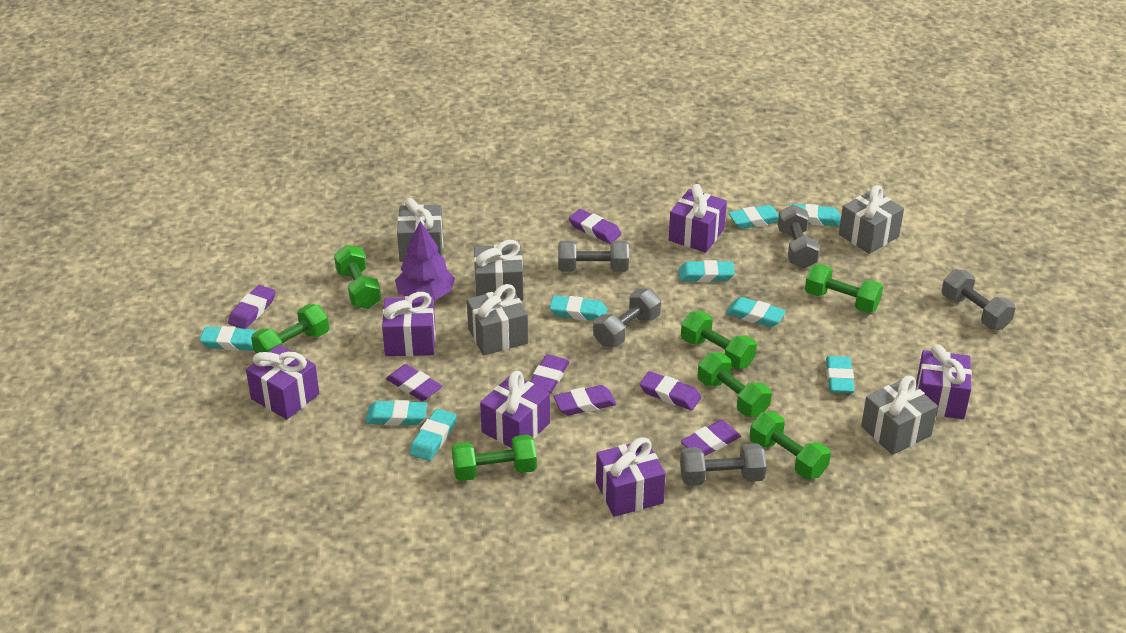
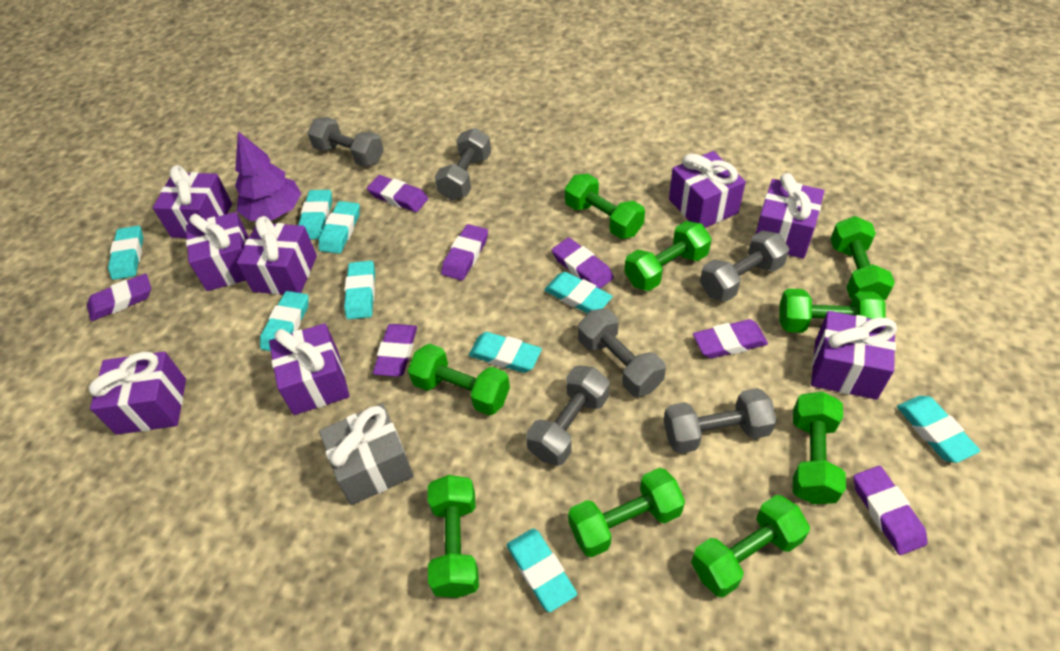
green dumbbell: 7 -> 9
grey dumbbell: 5 -> 6
grey gift: 5 -> 1
purple gift: 6 -> 8

